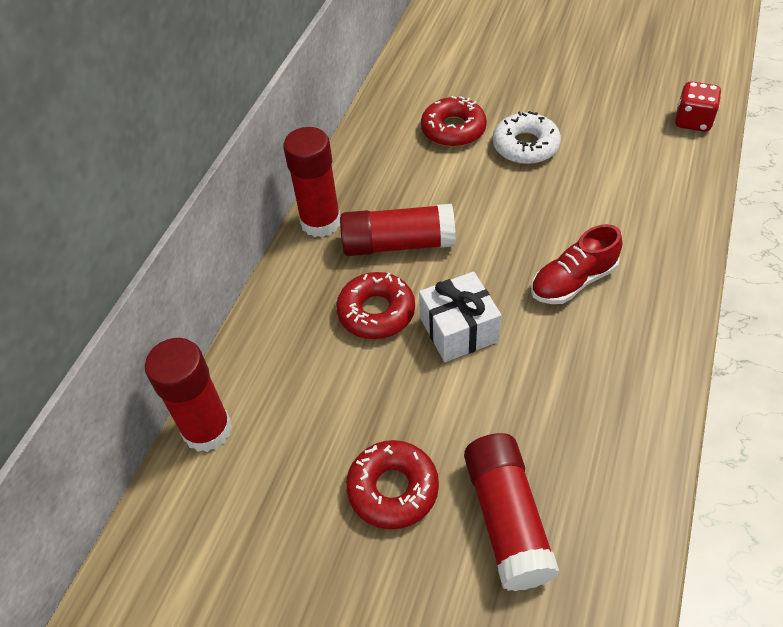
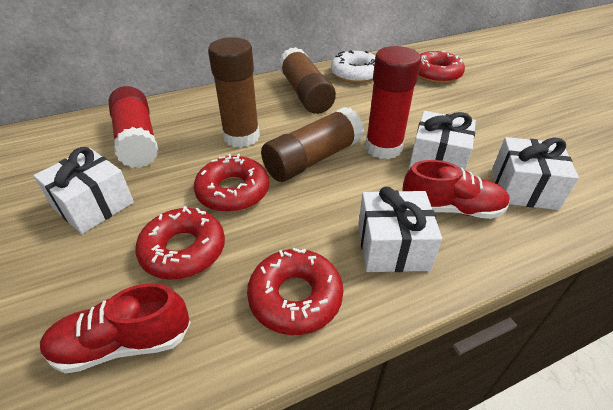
brown glue stick: 0 -> 3
red dice: 1 -> 0
red donut: 3 -> 4
red glue stick: 4 -> 2
red shoe: 1 -> 2
white gift: 1 -> 4

